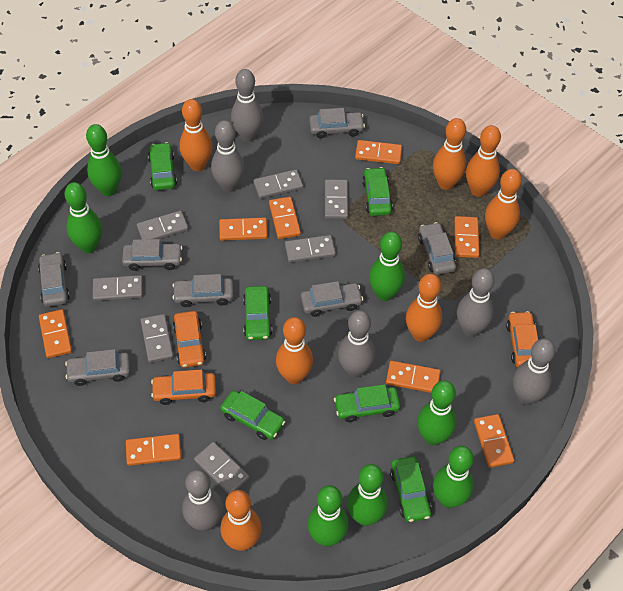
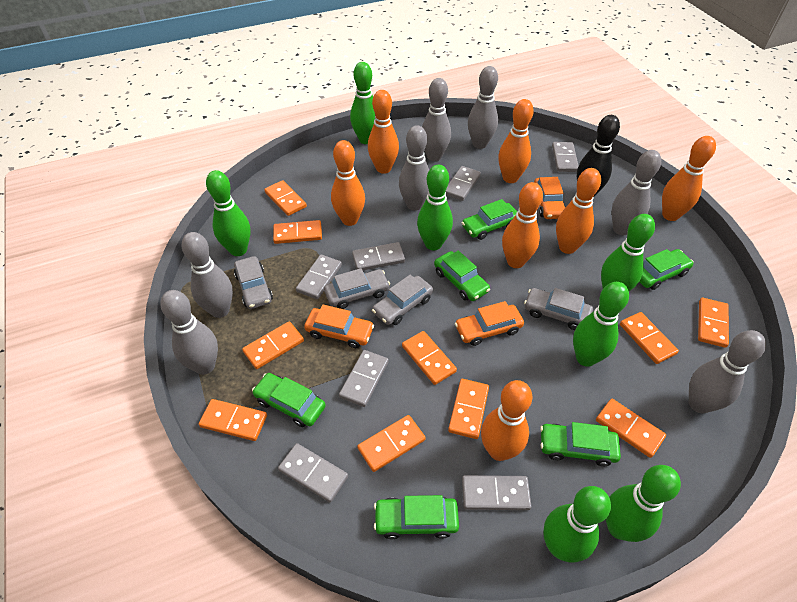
black bowling pin: 0 -> 1
grey bowling pin: 6 -> 7
grey car: 7 -> 4
orange domino: 8 -> 10

